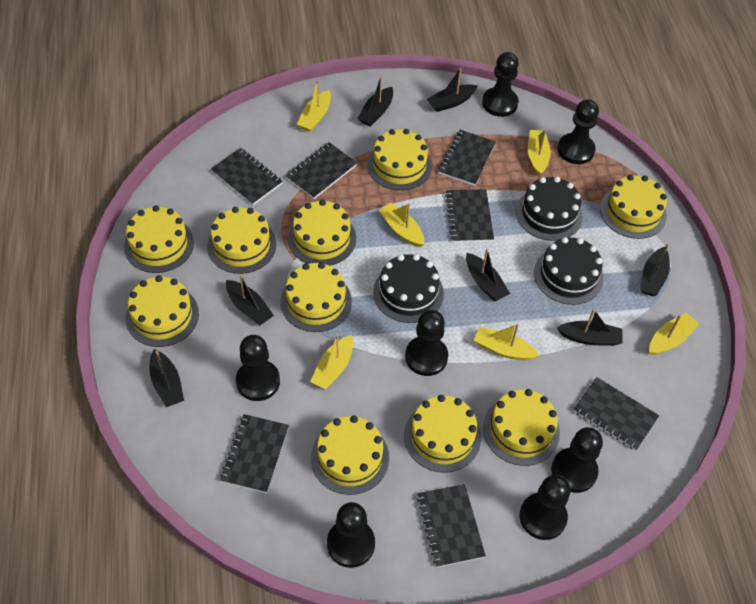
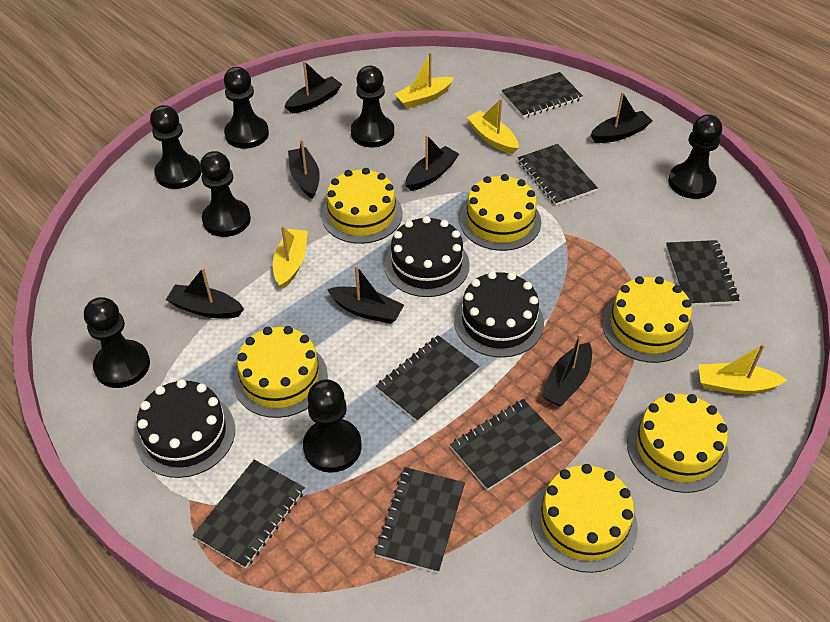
yellow boat: 6 -> 4
yellow cake: 10 -> 6

